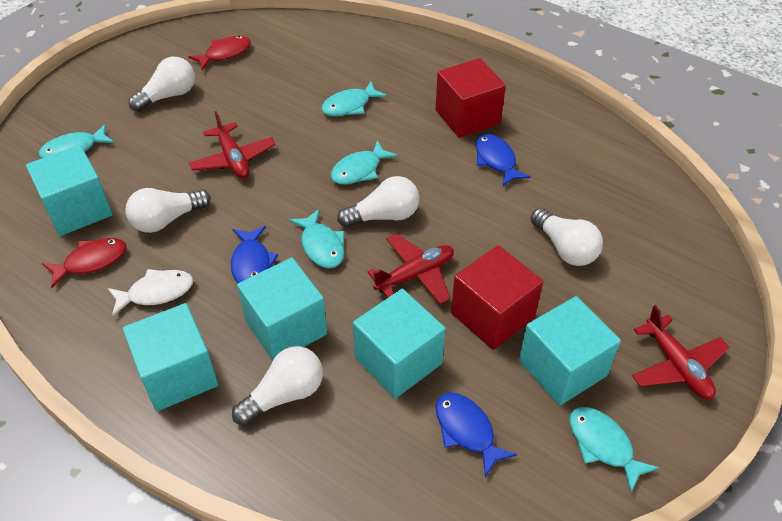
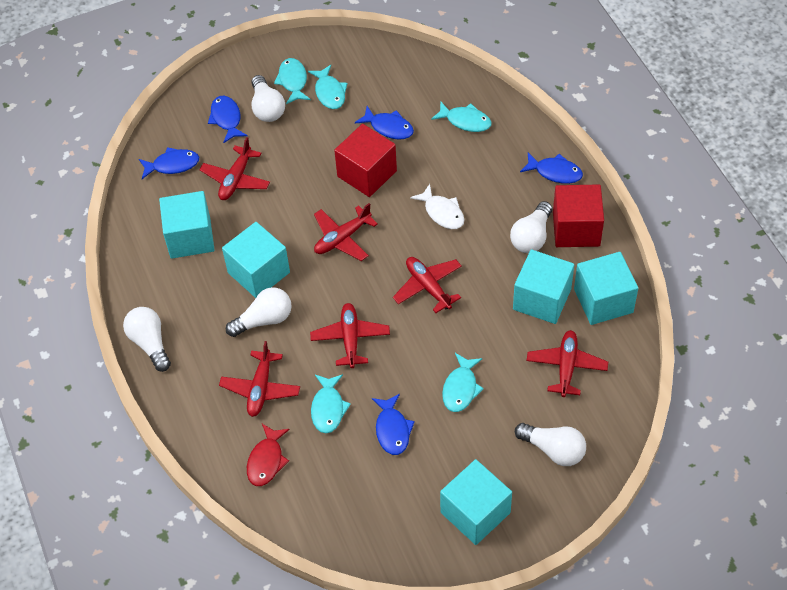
blue fish: 3 -> 5
red fish: 2 -> 1
red plane: 3 -> 6

